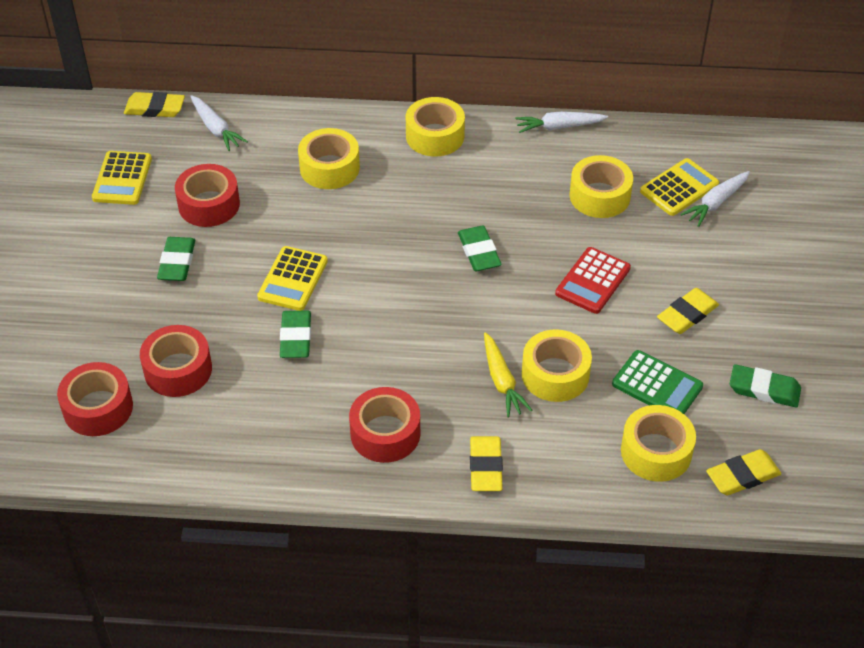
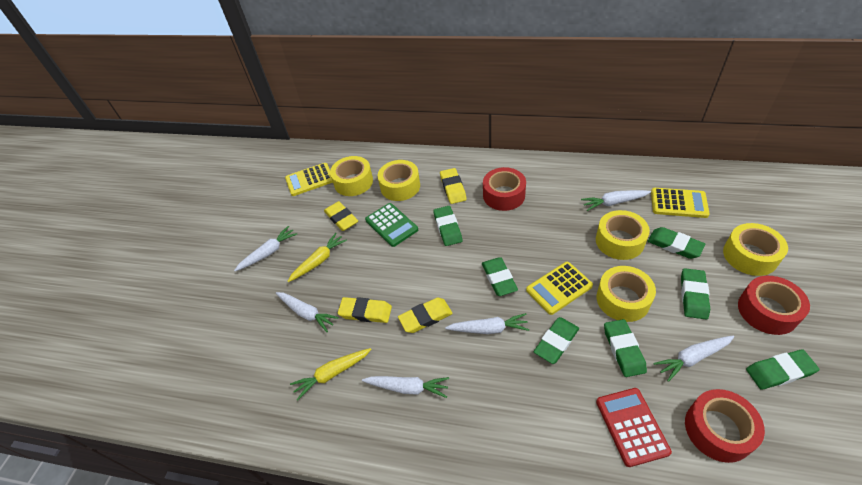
green eraser: 4 -> 7
red tape: 4 -> 3
white carrot: 3 -> 6
yellow carrot: 1 -> 2

